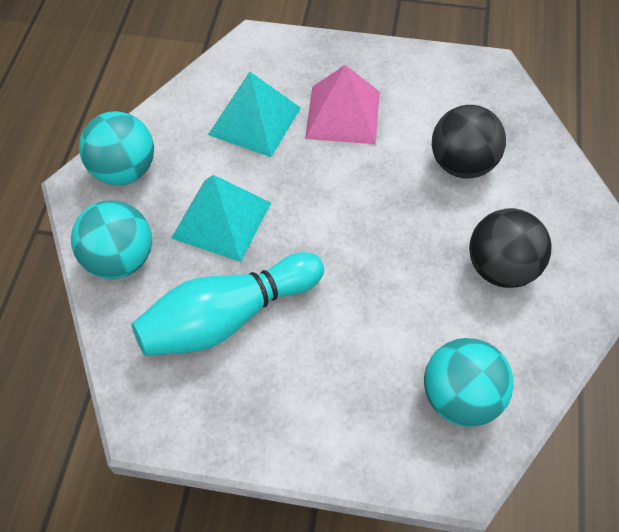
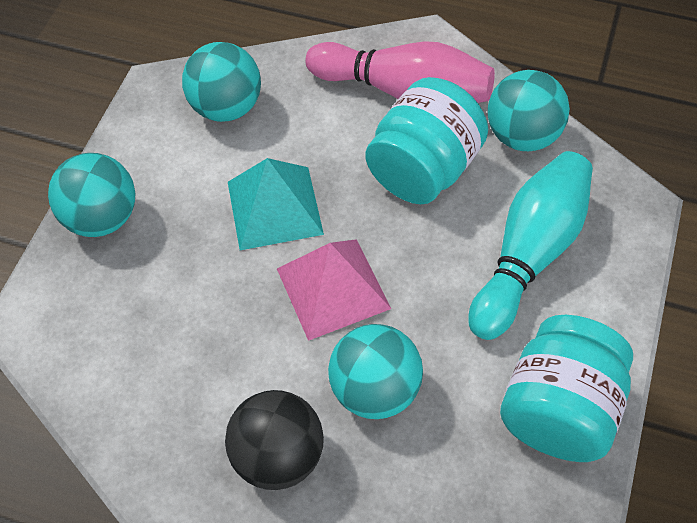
black ball: 2 -> 1
pink bowling pin: 0 -> 1
turquoise ball: 3 -> 4
turquoise jar: 0 -> 2
turquoise pyramid: 2 -> 1

